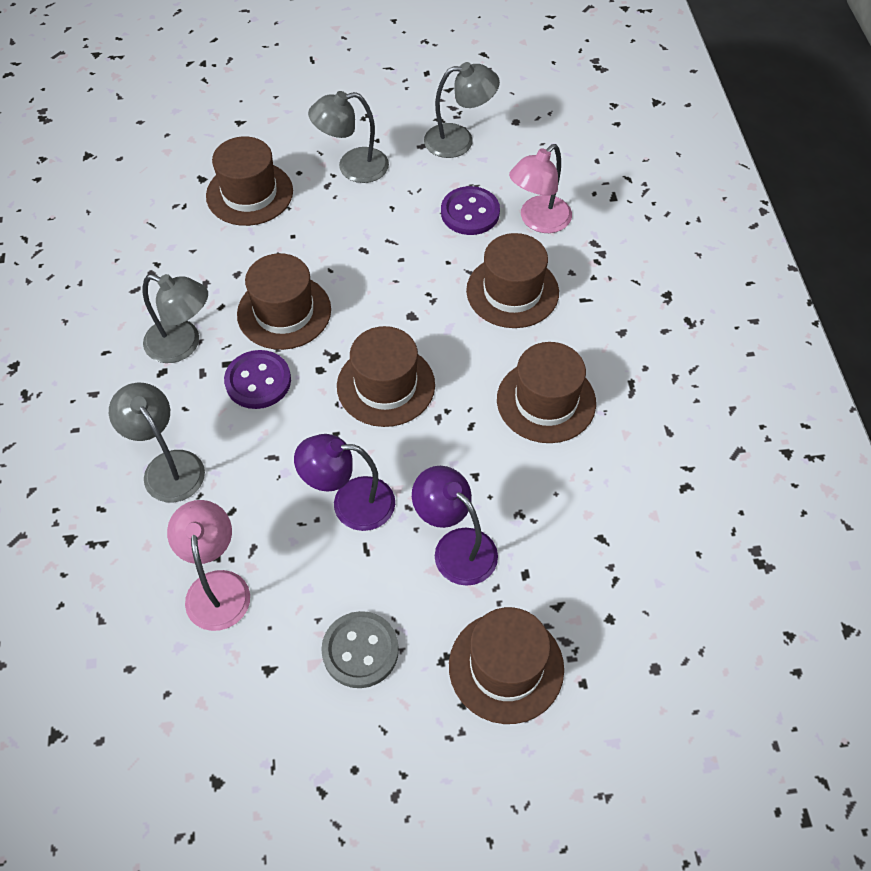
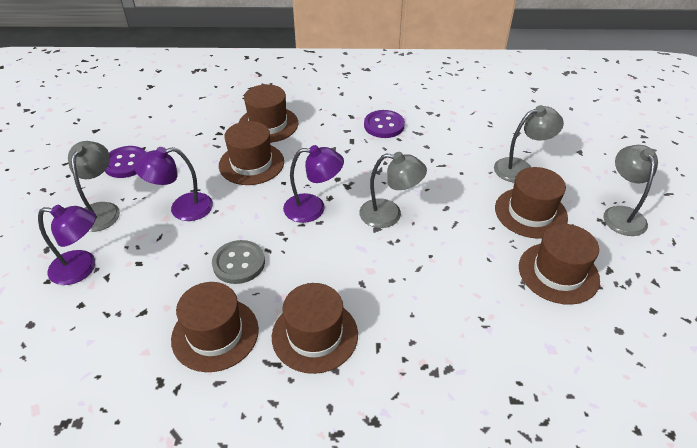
pink lamp: 2 -> 0
purple lamp: 2 -> 3

